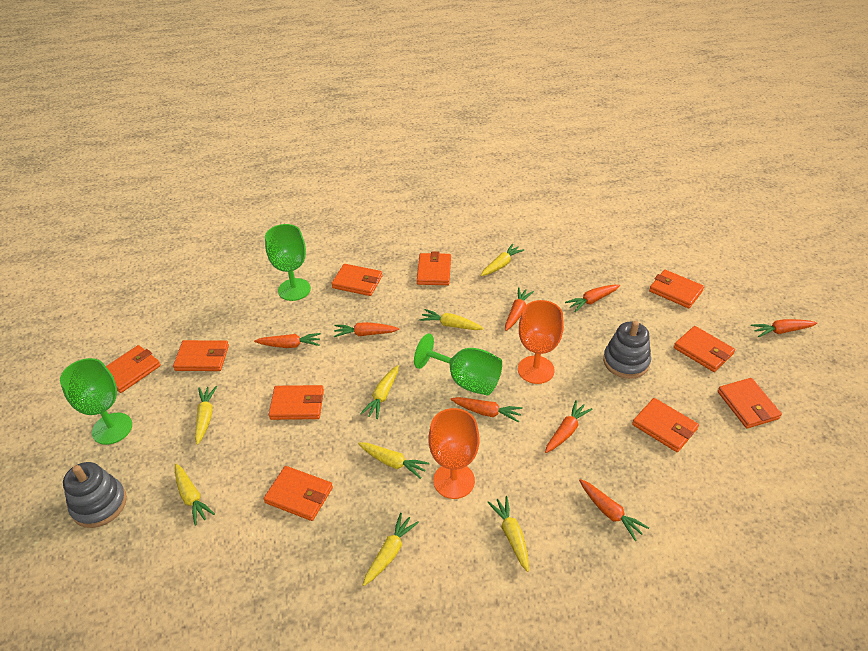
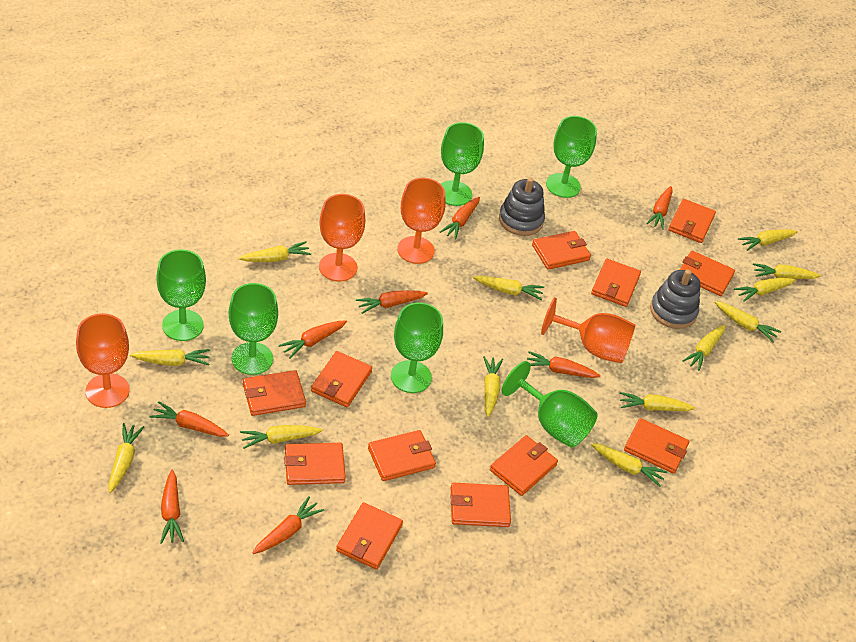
green goblet: 3 -> 6
orange goblet: 2 -> 4
orange wallet: 10 -> 12
yellow carrot: 8 -> 13

